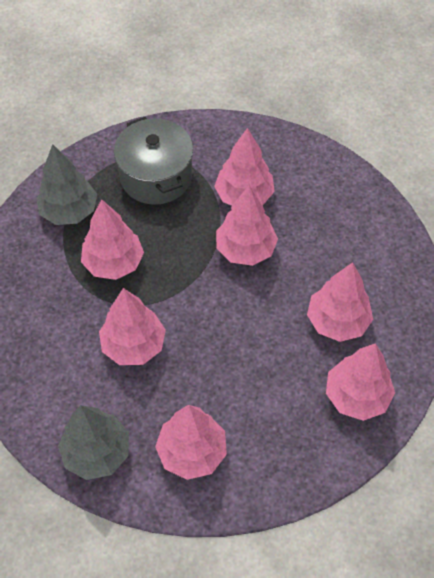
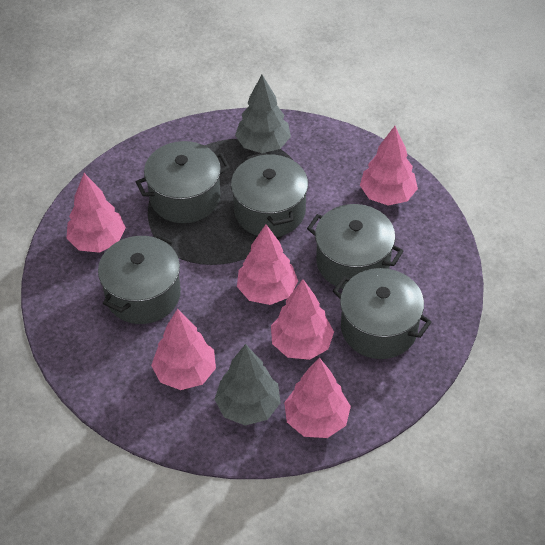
grey pot: 1 -> 5
pink tree: 7 -> 6

